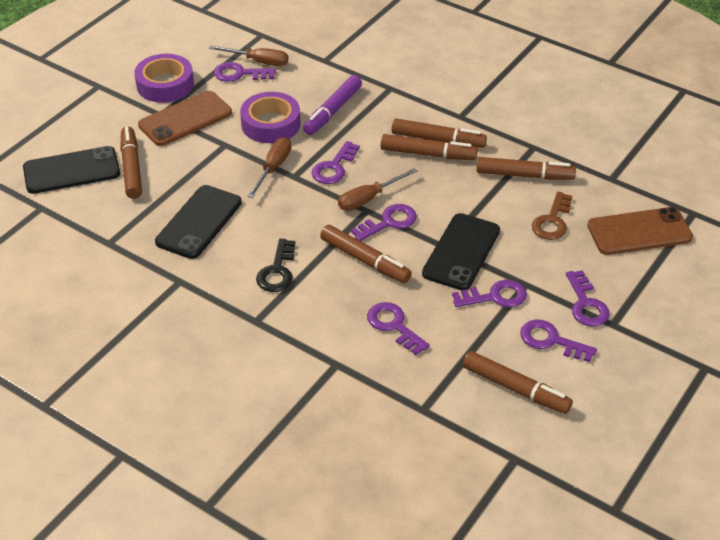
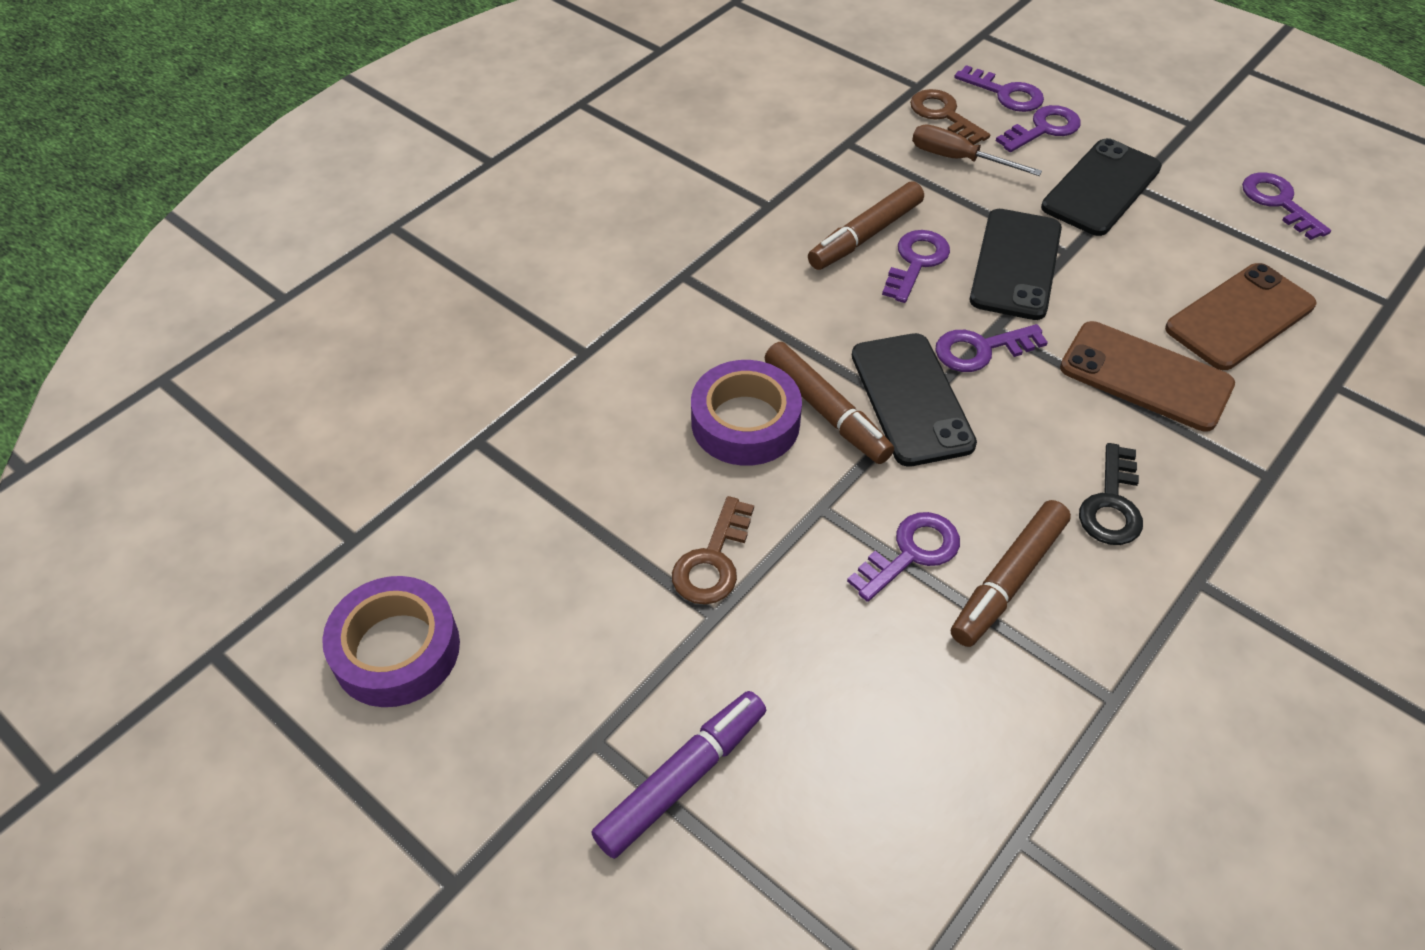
brown key: 1 -> 2
brown marker: 6 -> 3
brown screwdriver: 3 -> 1
purple key: 7 -> 6

